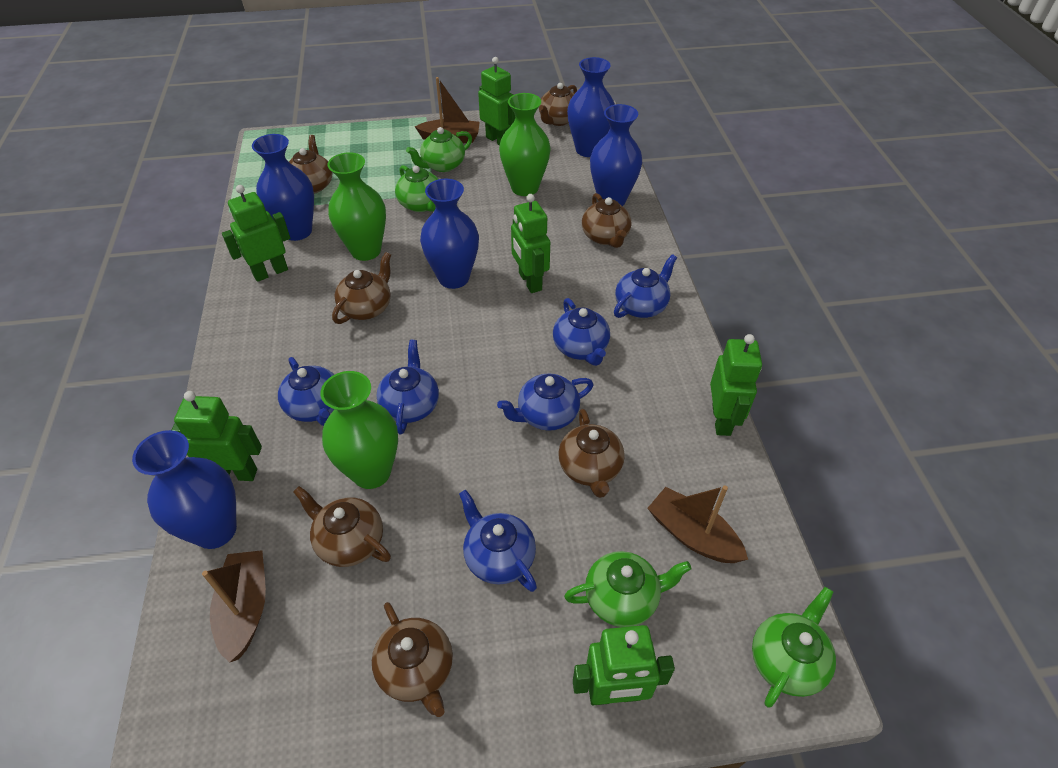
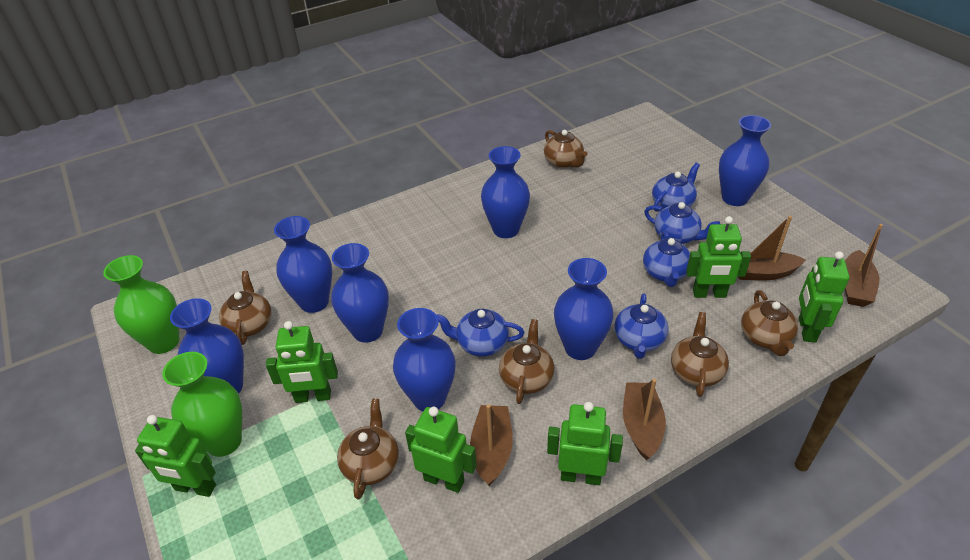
blue teapot: 6 -> 5
blue vase: 5 -> 7
brown boat: 3 -> 4
brown teapot: 7 -> 6
green teapot: 4 -> 0
green vase: 3 -> 2

